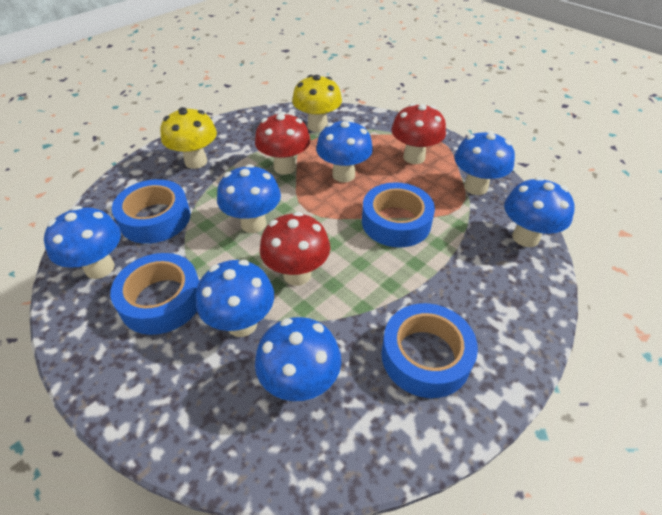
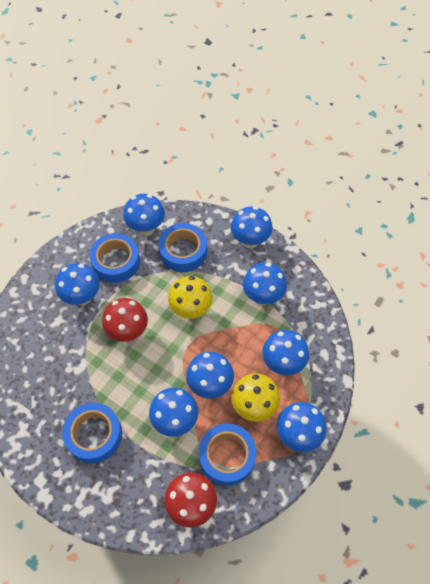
blue mushroom: 7 -> 8
red mushroom: 3 -> 2

